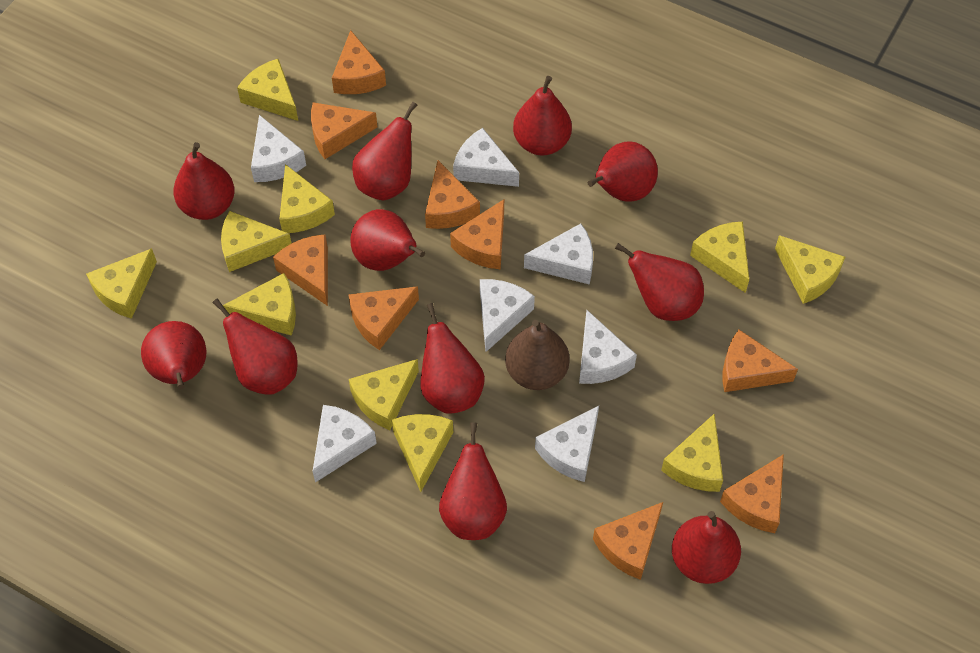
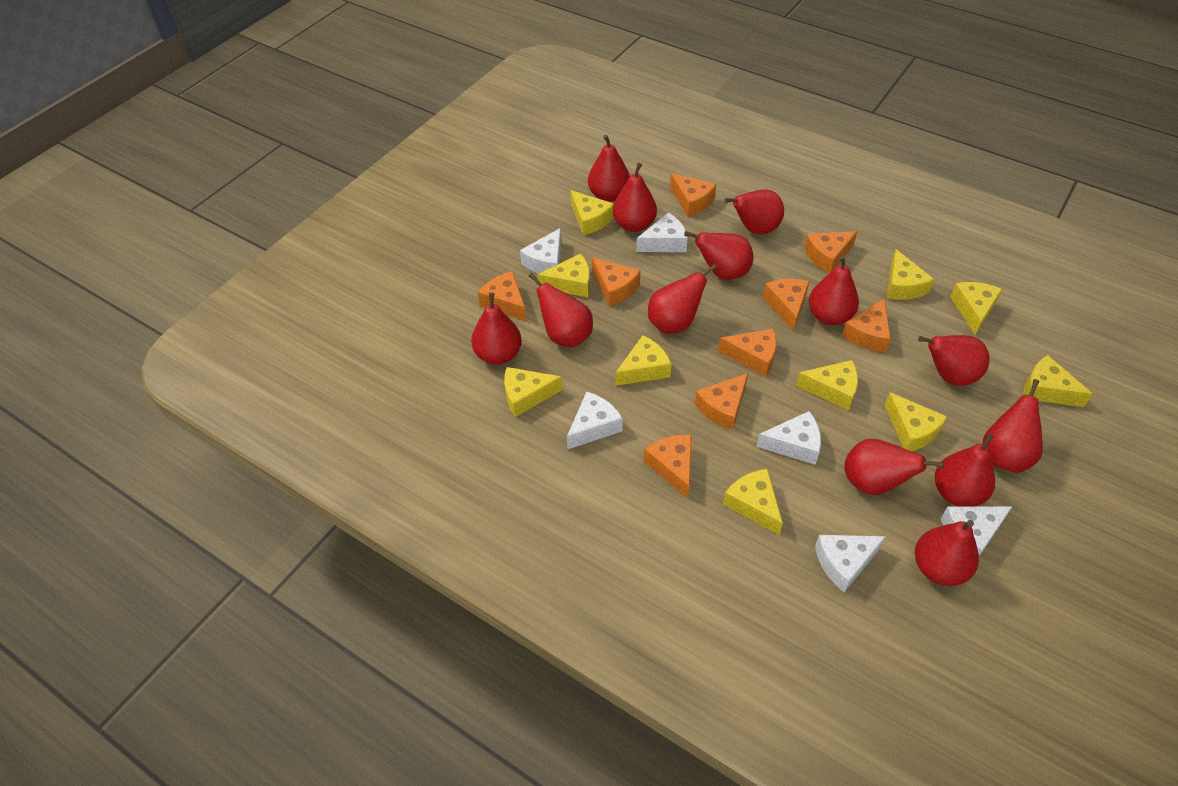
brown pear: 1 -> 0
red pear: 11 -> 13
white cheese: 7 -> 6

